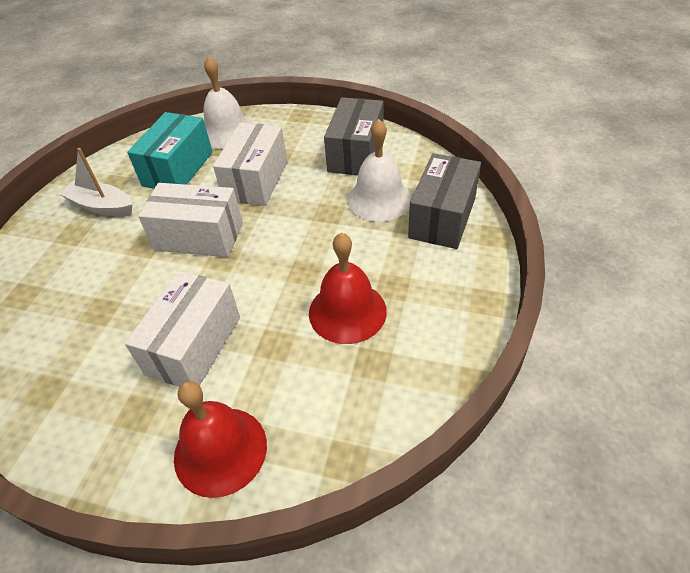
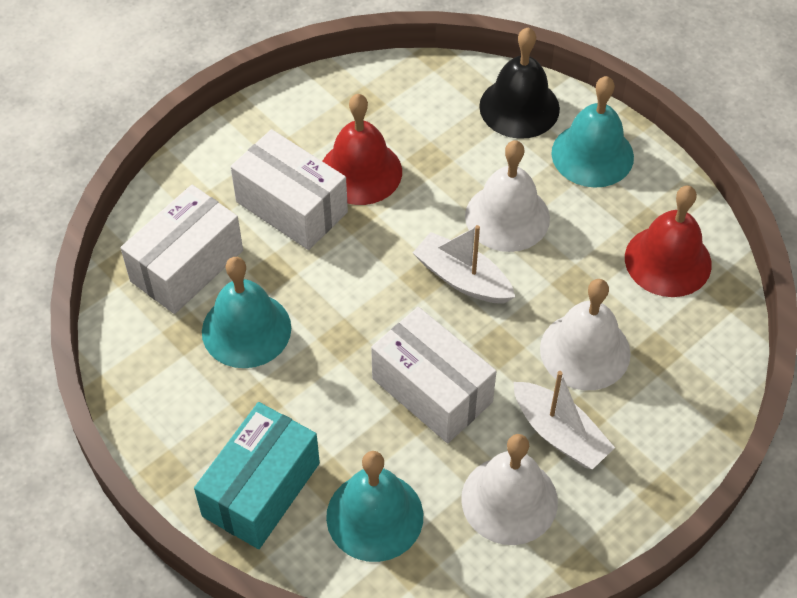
black bell: 0 -> 1
grey box: 2 -> 0
turquoise bell: 0 -> 3
white bell: 2 -> 3
white boat: 1 -> 2

